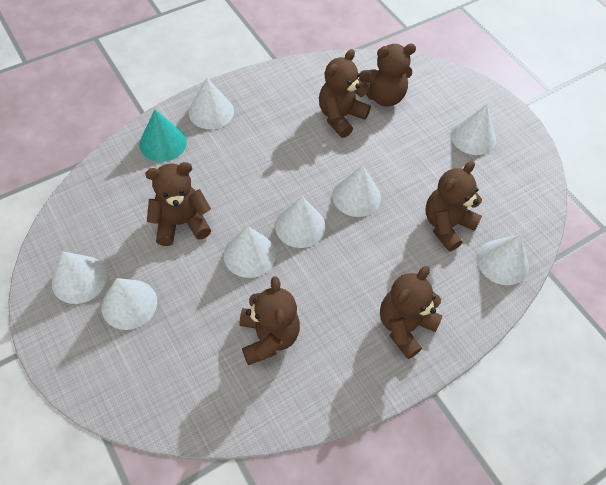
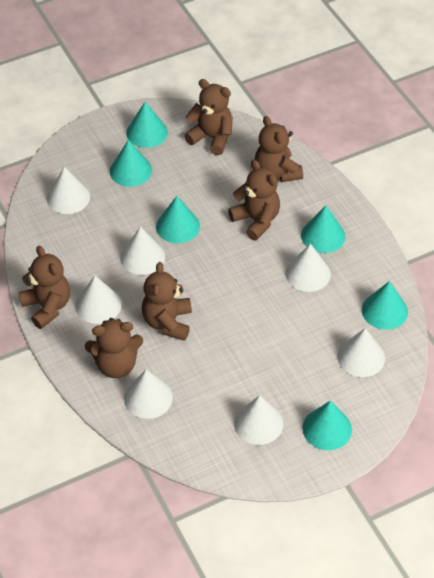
turquoise cone: 1 -> 6
white cone: 8 -> 7

